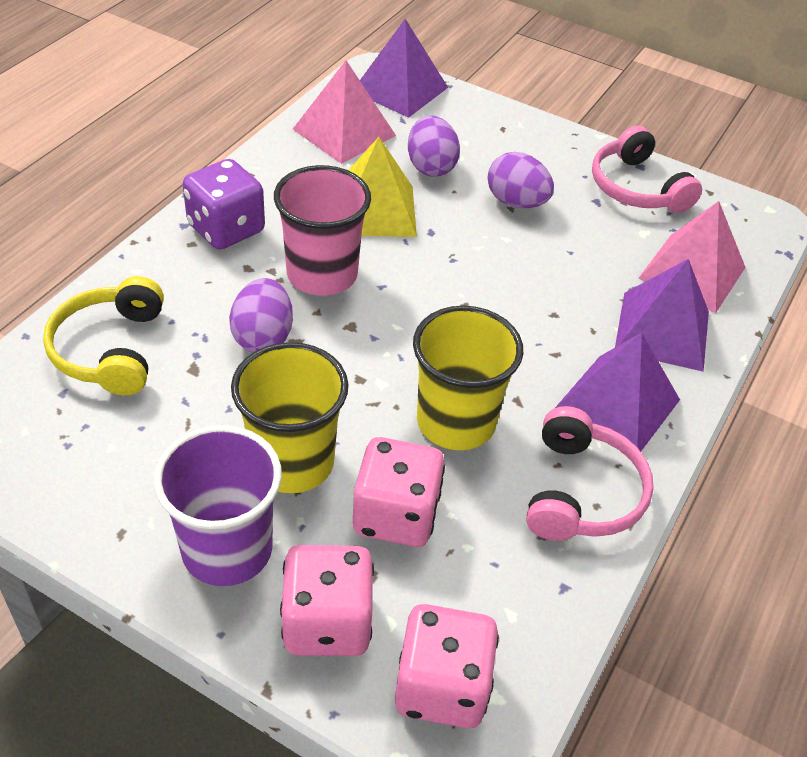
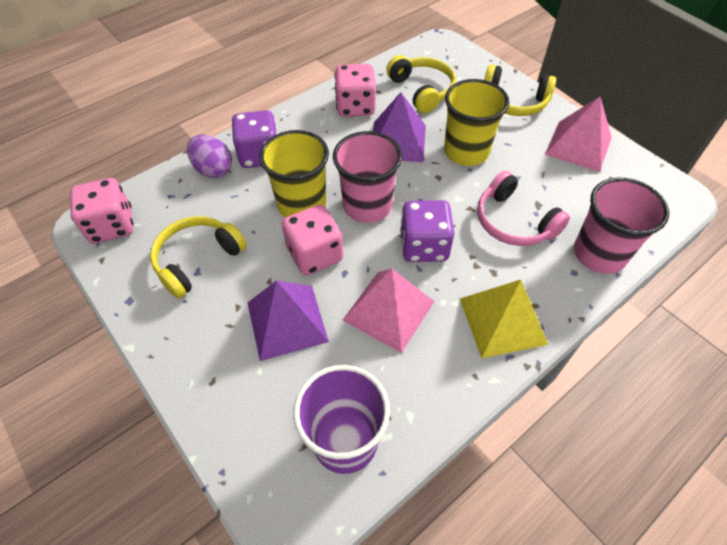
pink cup: 1 -> 2
pink headphones: 2 -> 1
purple dice: 1 -> 2
purple egg: 3 -> 1
purple pyramid: 3 -> 2
yellow headphones: 1 -> 3

